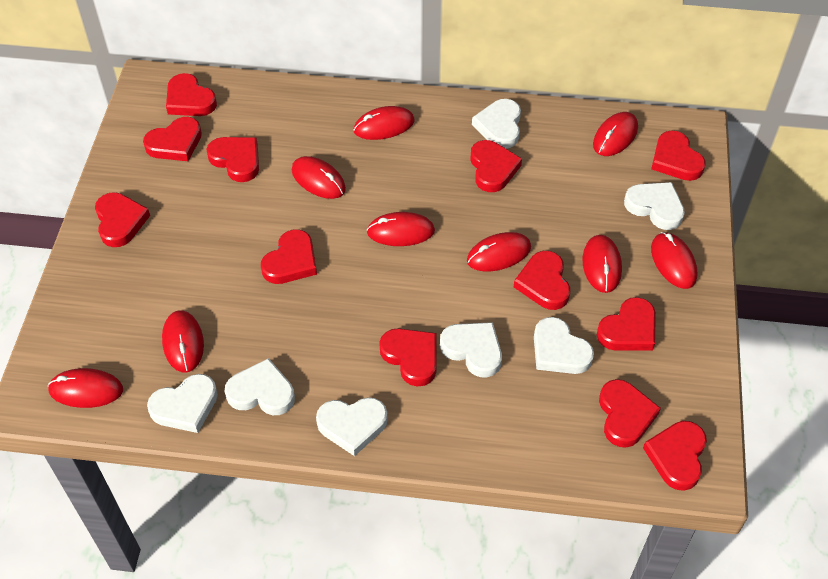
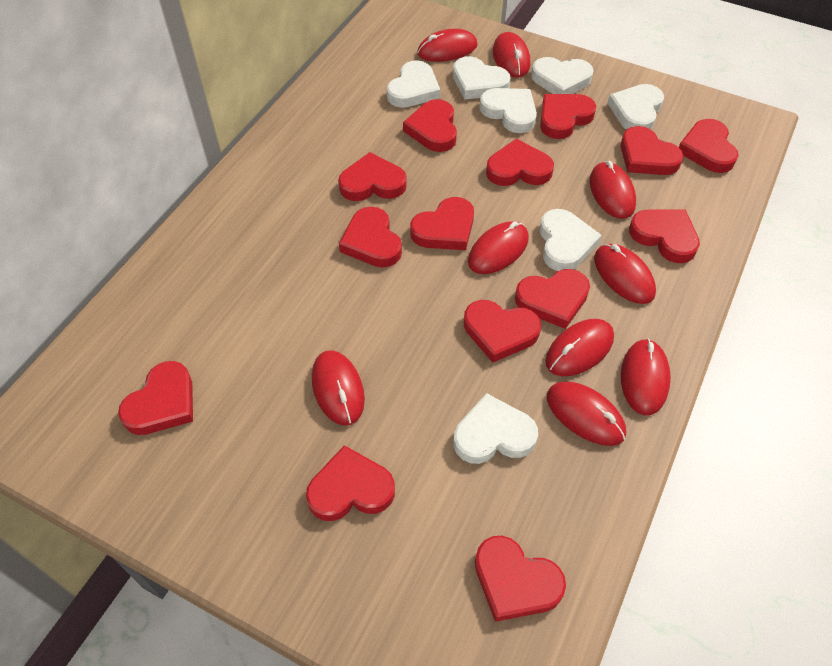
red heart: 12 -> 14

